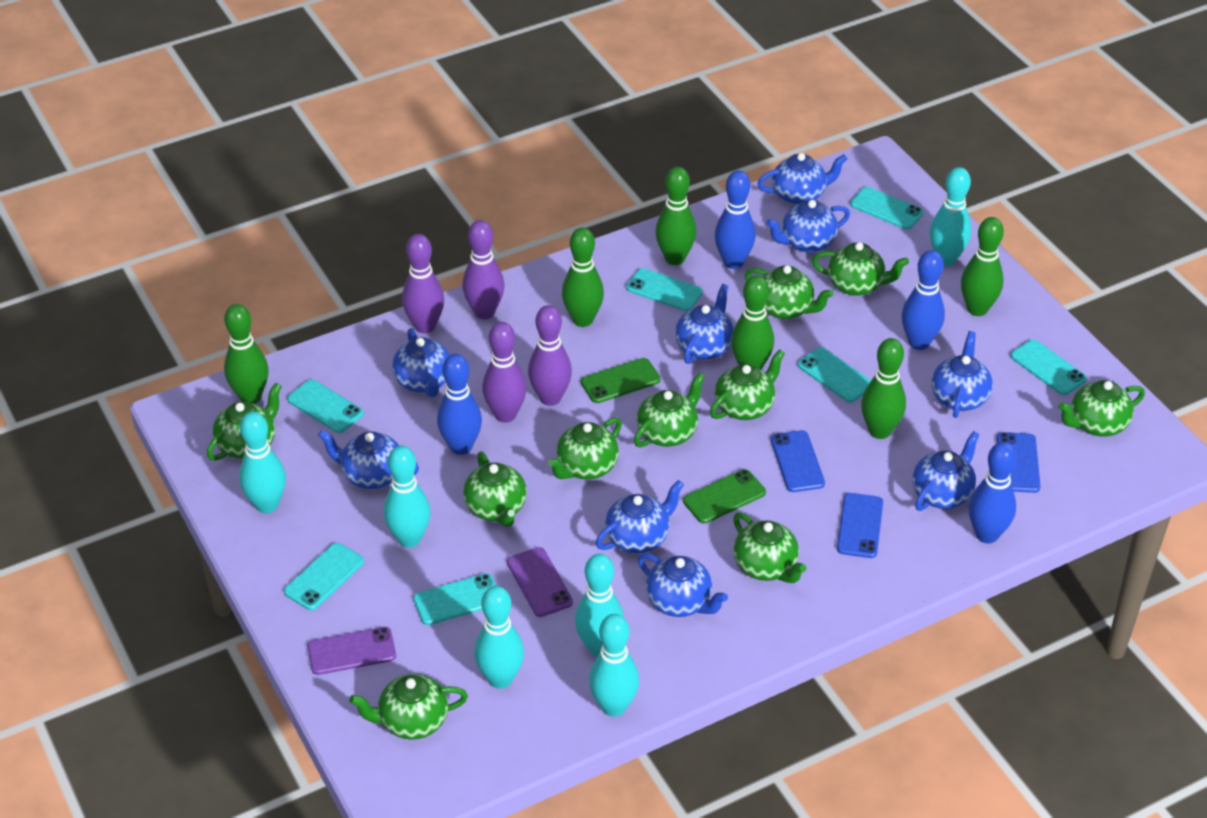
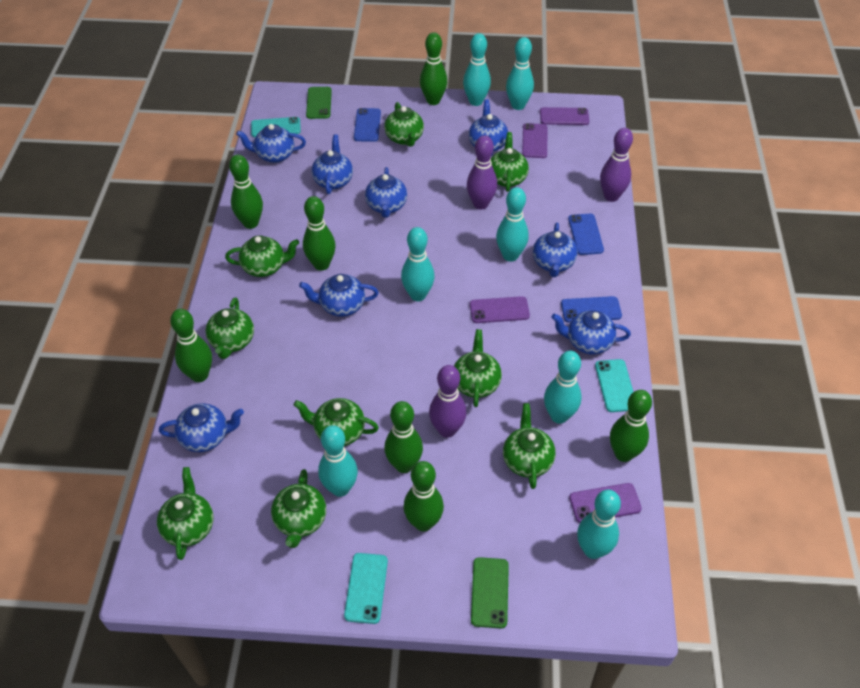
blue bowling pin: 4 -> 0
blue teapot: 9 -> 8
green bowling pin: 6 -> 7
green teapot: 10 -> 9
purple bowling pin: 4 -> 3
purple phone: 2 -> 4
turquoise bowling pin: 6 -> 7
turquoise phone: 7 -> 3

